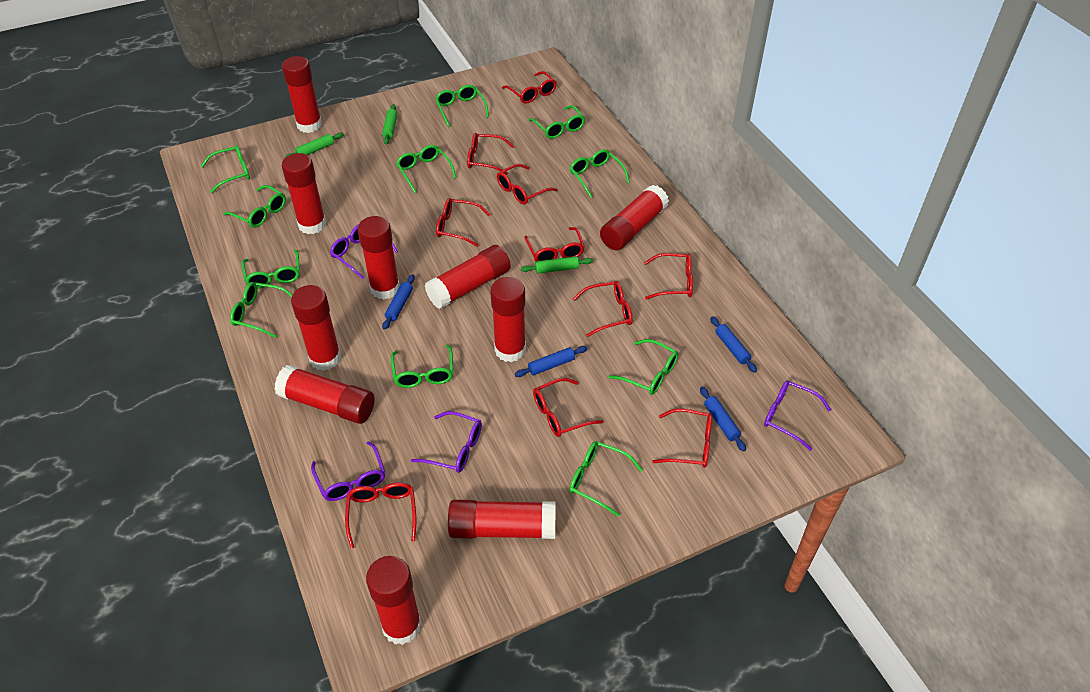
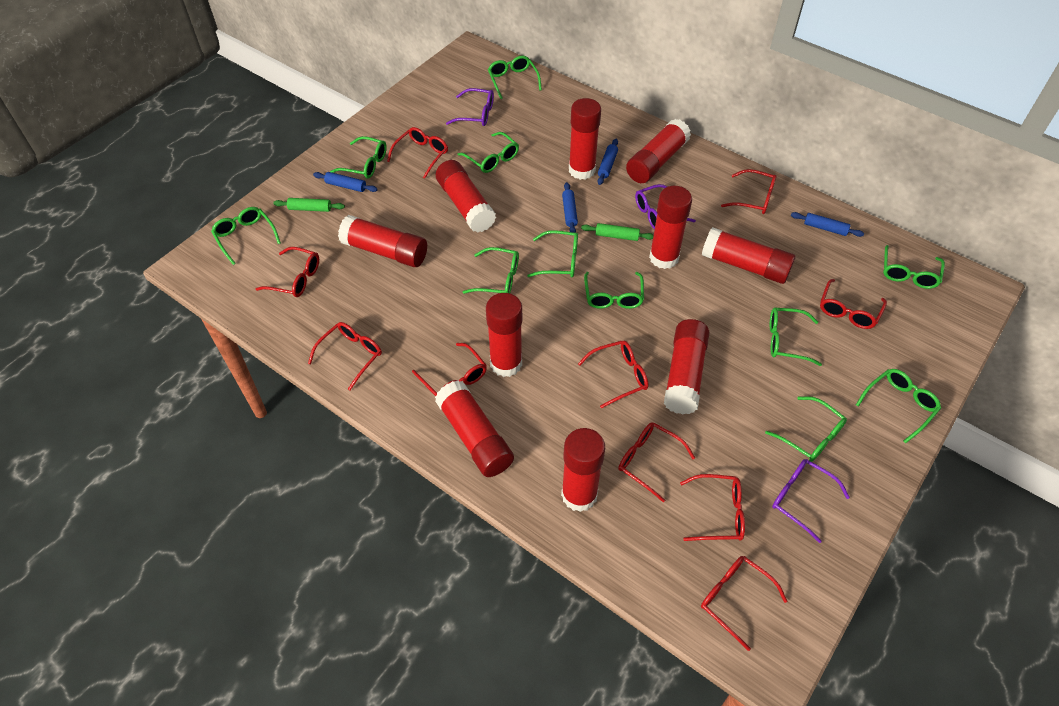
green rolling pin: 3 -> 2
purple glasses: 4 -> 3

